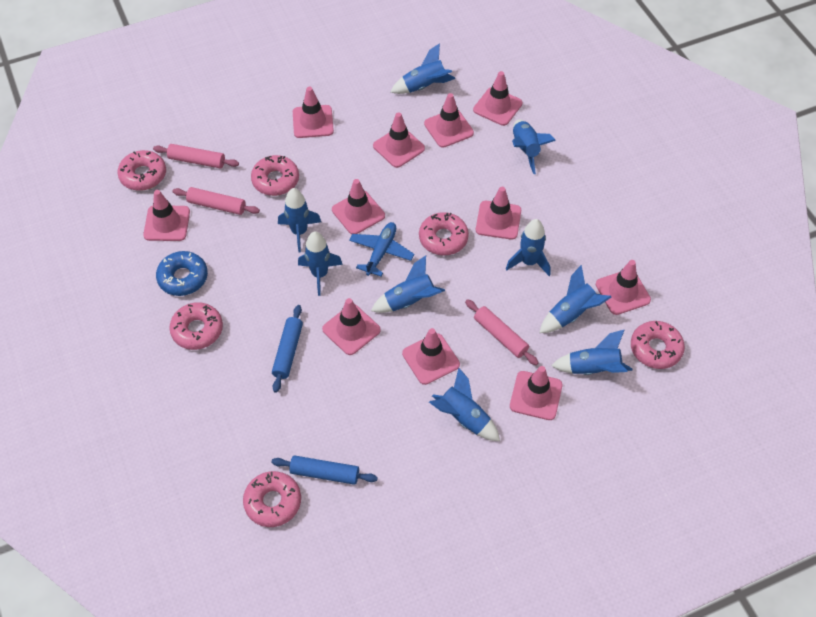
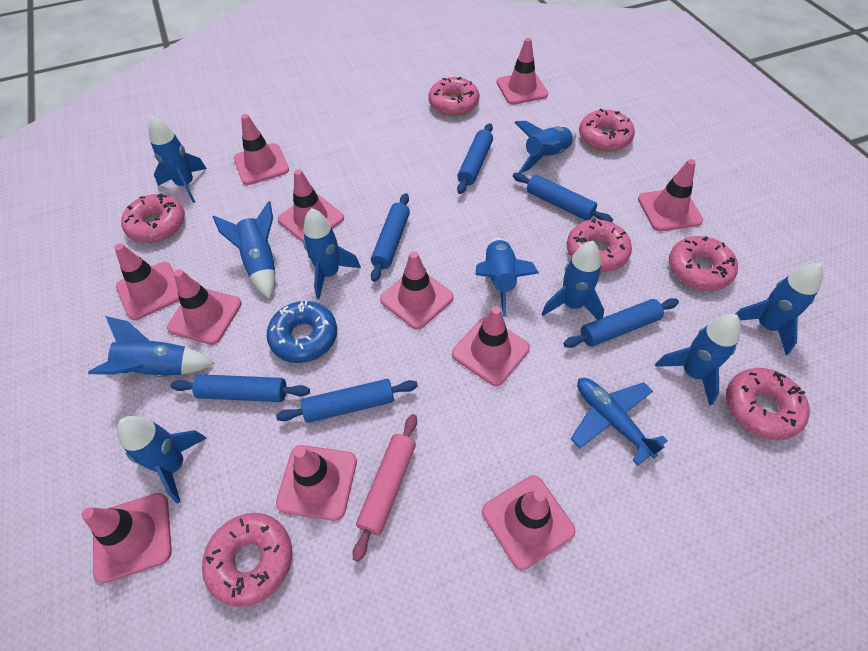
blue rocket: 9 -> 10
blue rolling pin: 2 -> 6
pink donut: 6 -> 7
pink rolling pin: 3 -> 1

